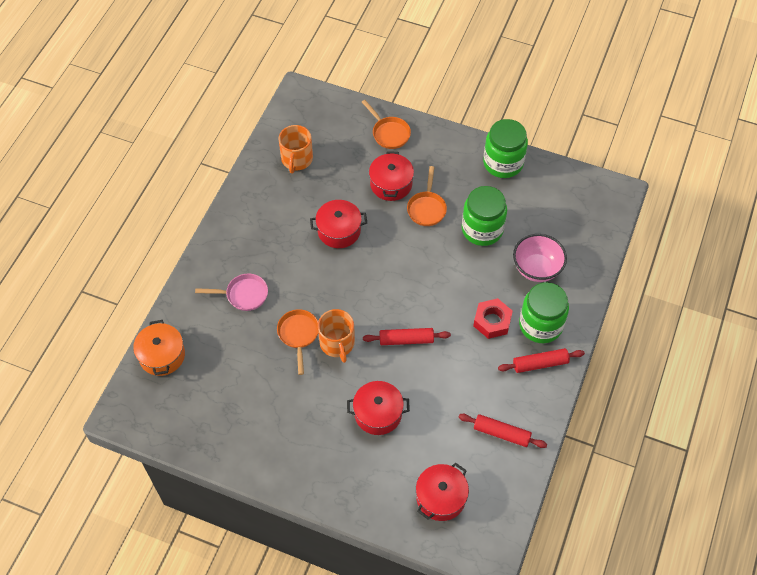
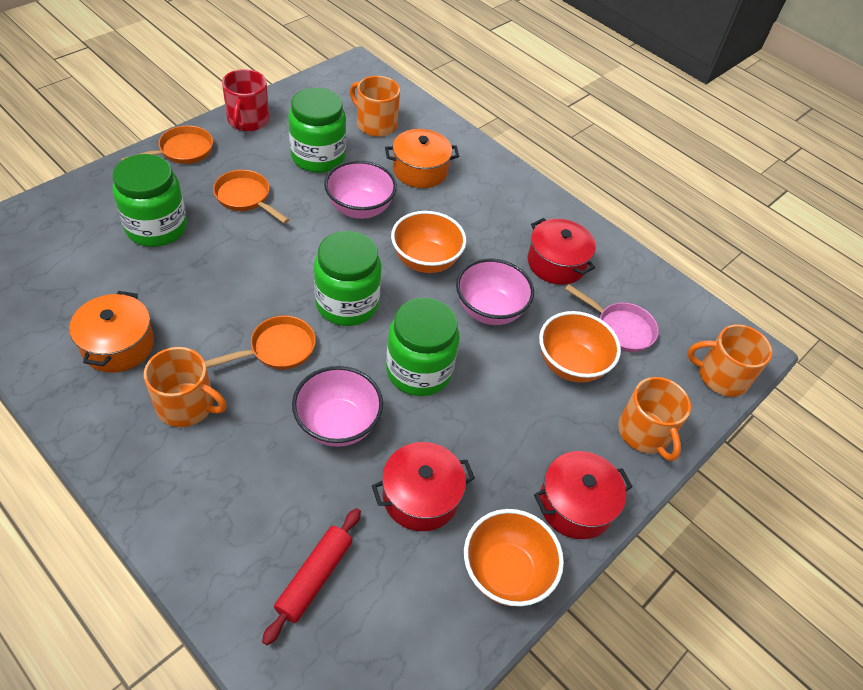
green jar: 3 -> 4
orange bowl: 0 -> 3
orange mug: 2 -> 4
orange pot: 1 -> 2
pink bowl: 1 -> 3
red mug: 0 -> 1
red nut: 1 -> 0
red pot: 4 -> 3
red rolling pin: 3 -> 1

